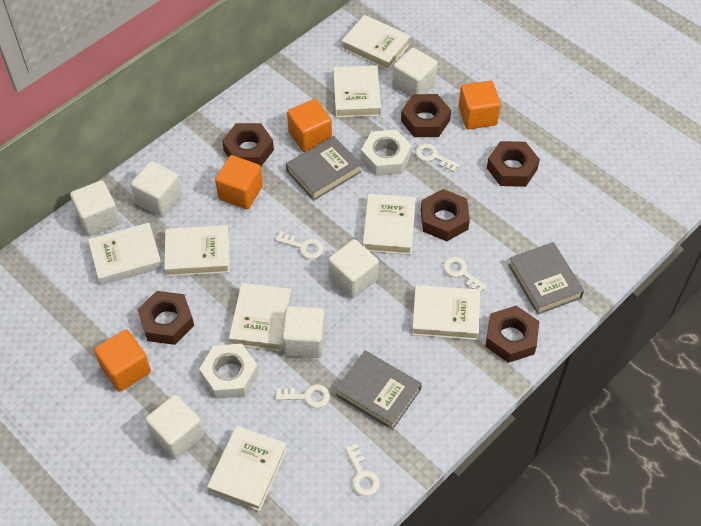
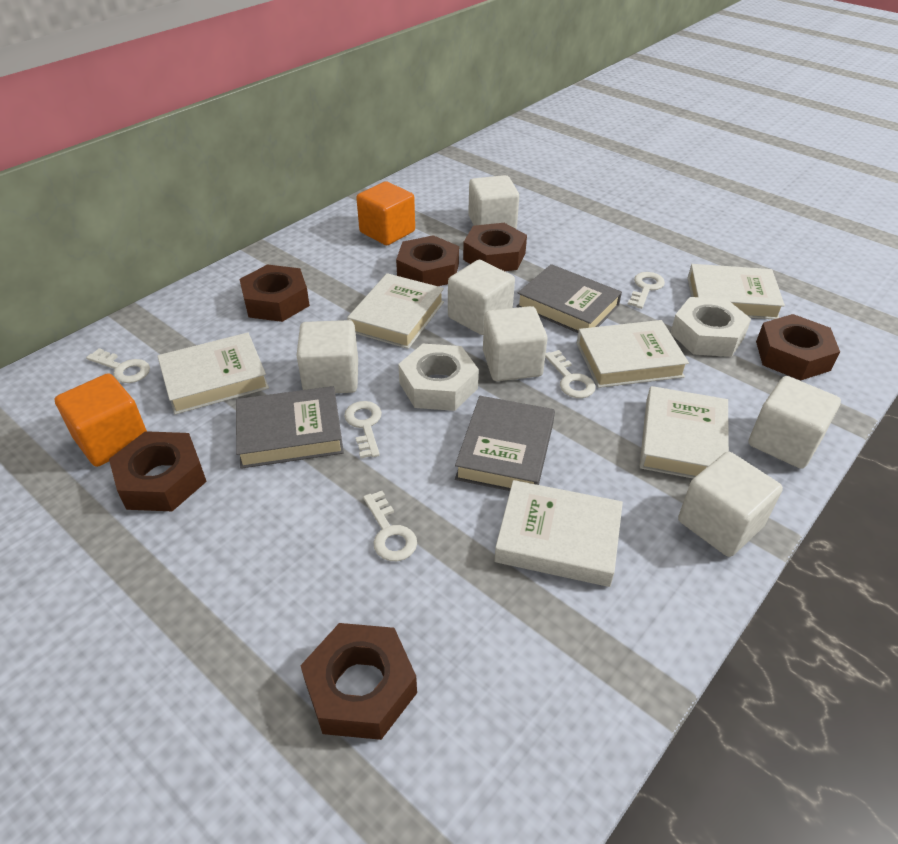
orange cube: 4 -> 2
white book: 8 -> 6

